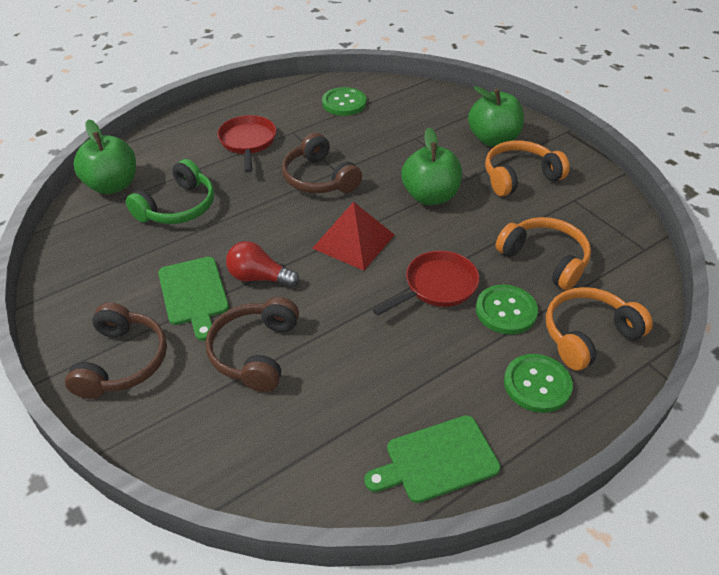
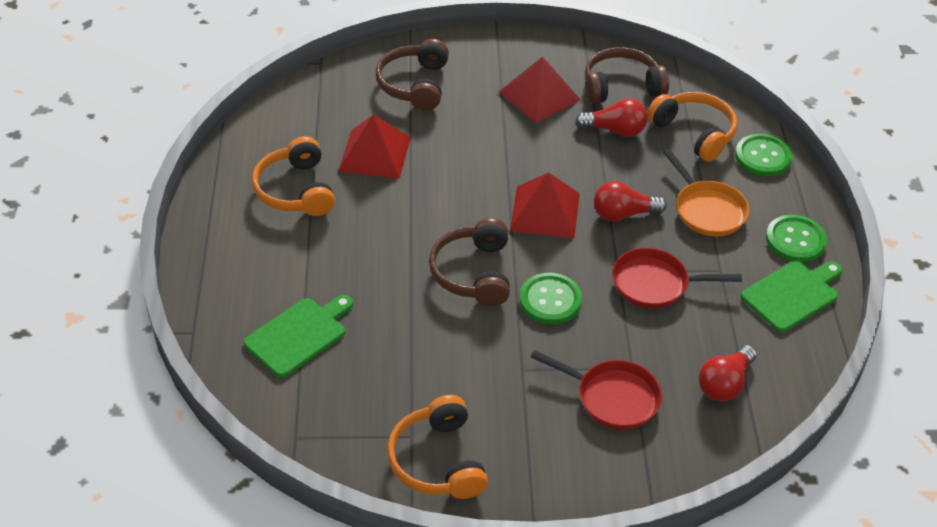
green apple: 3 -> 0
green headphones: 1 -> 0
orange pan: 0 -> 1
red light bulb: 1 -> 3
red pyramid: 1 -> 3

